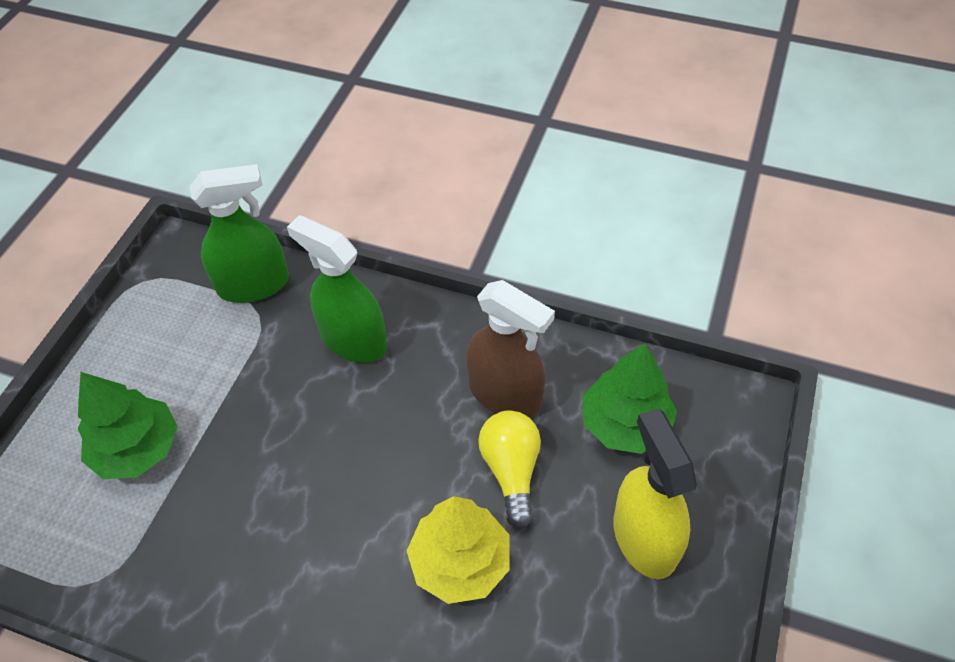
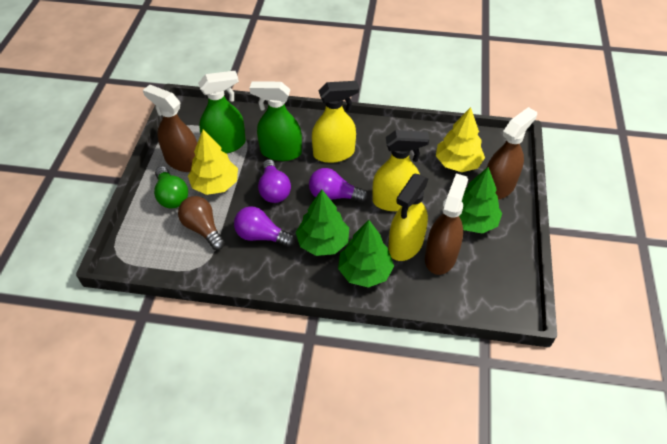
brown light bulb: 0 -> 1
brown spray bottle: 1 -> 3
green light bulb: 0 -> 1
green tree: 2 -> 3
purple light bulb: 0 -> 3
yellow light bulb: 1 -> 0
yellow spray bottle: 1 -> 3
yellow tree: 1 -> 2

